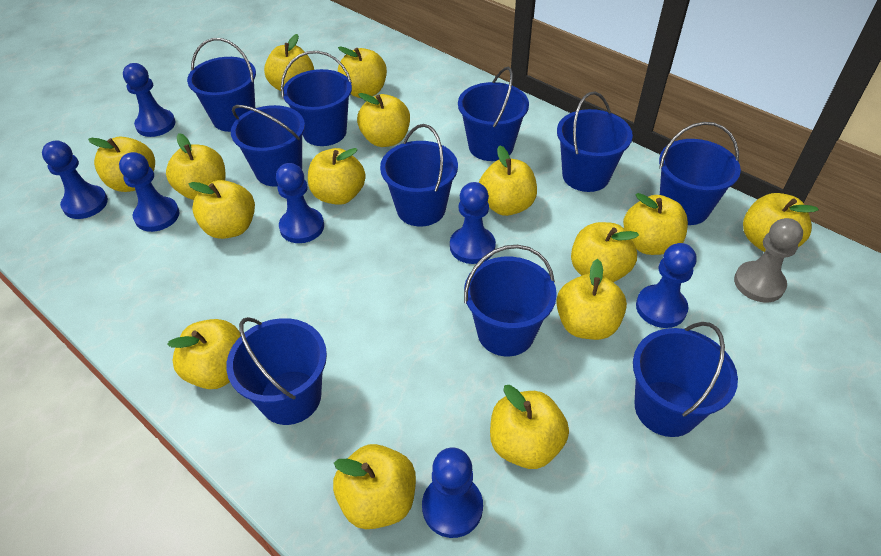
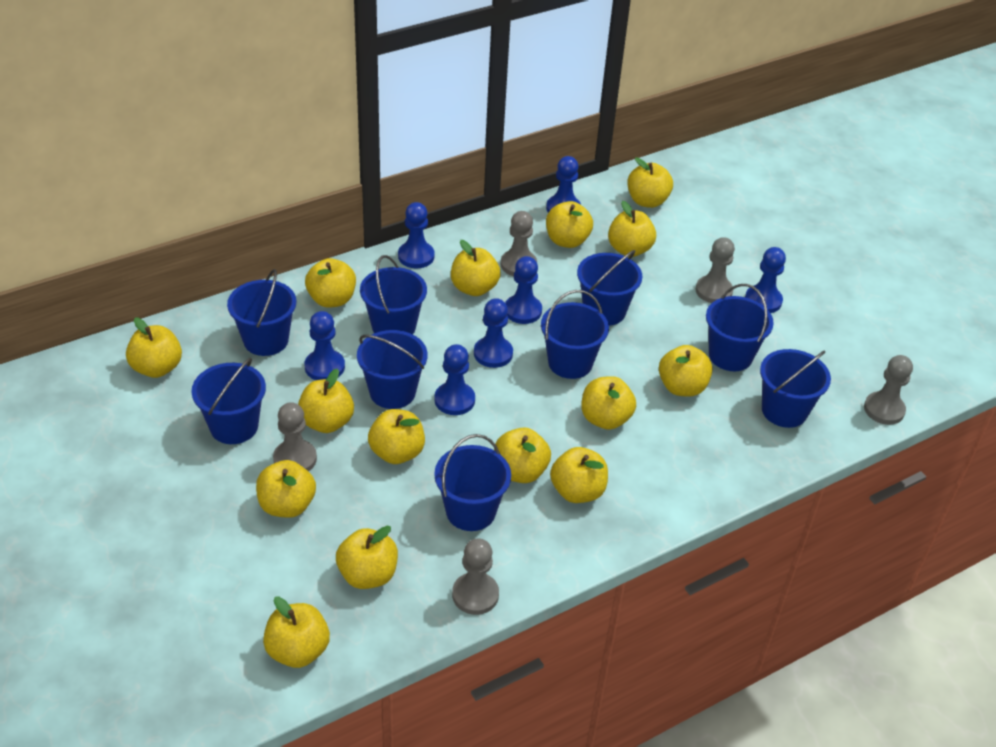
blue bucket: 10 -> 9
grey pawn: 1 -> 5

